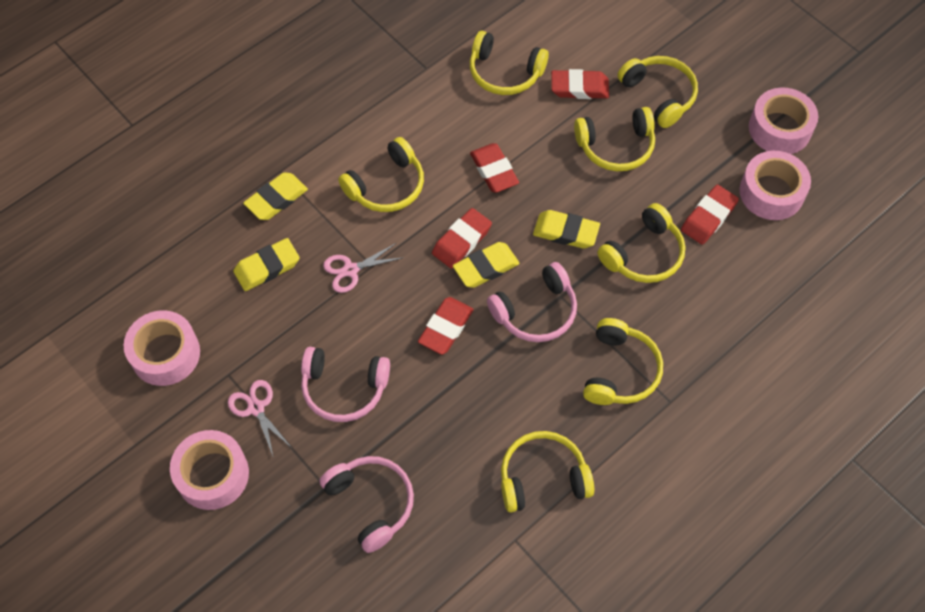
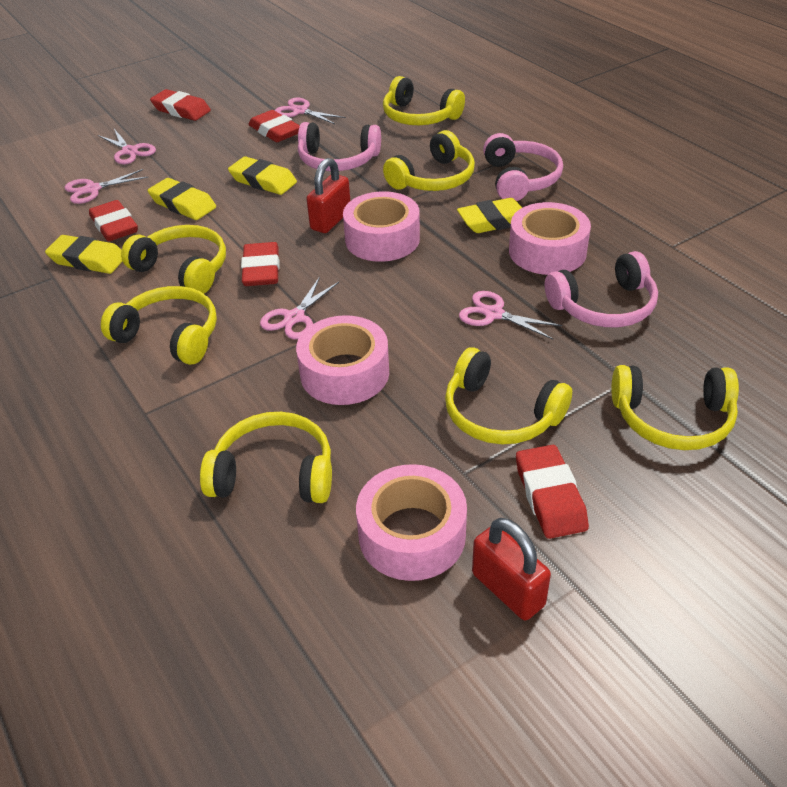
pink scissors: 2 -> 5
red padlock: 0 -> 2

